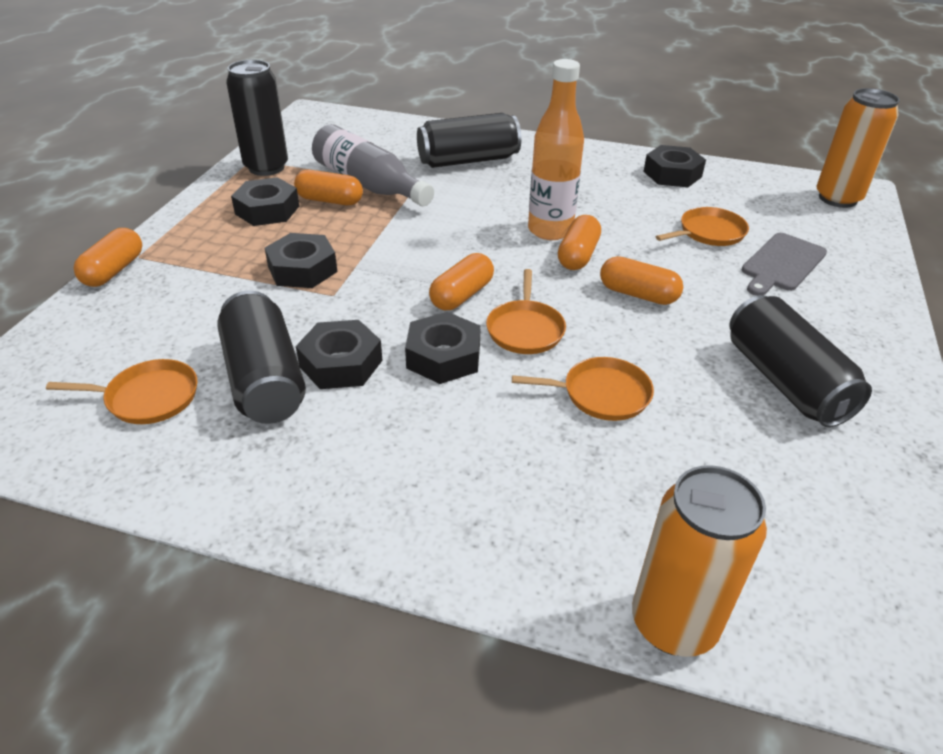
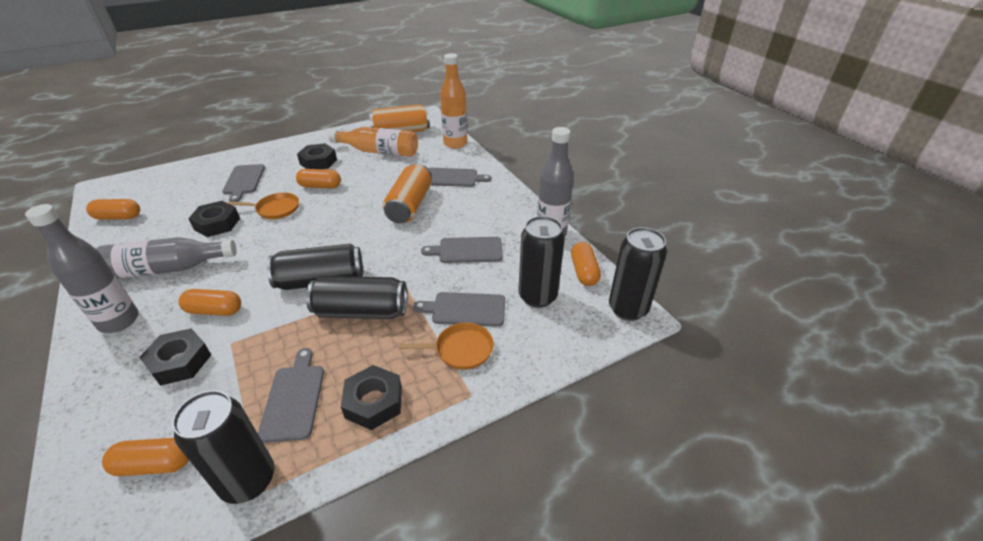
black can: 4 -> 5
black nut: 5 -> 4
grey bottle: 1 -> 3
grey cutting board: 1 -> 5
orange bottle: 1 -> 2
orange pan: 4 -> 2

